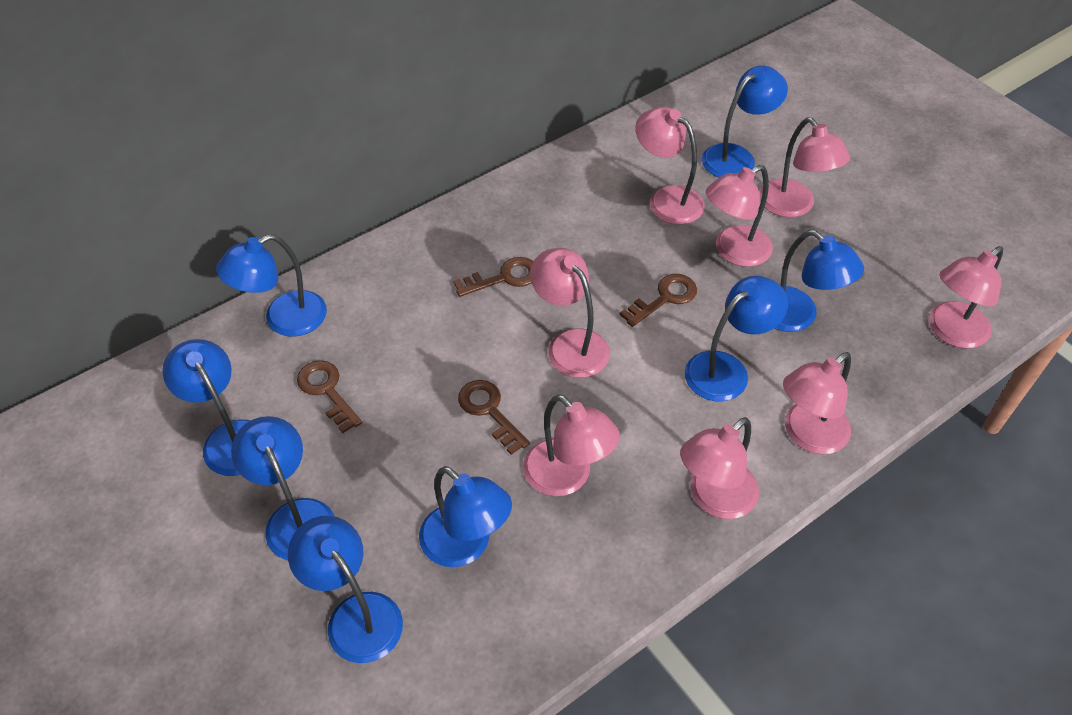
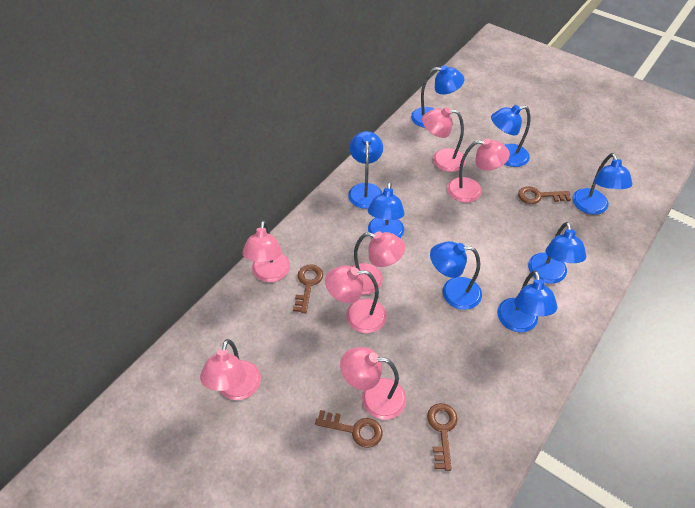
pink lamp: 8 -> 7

